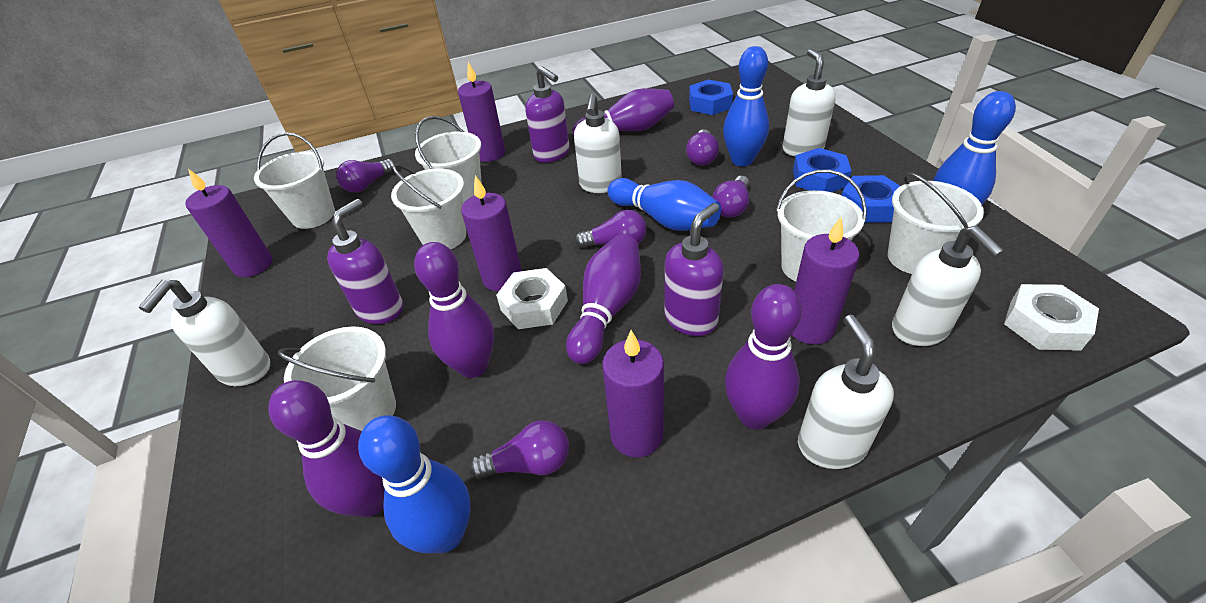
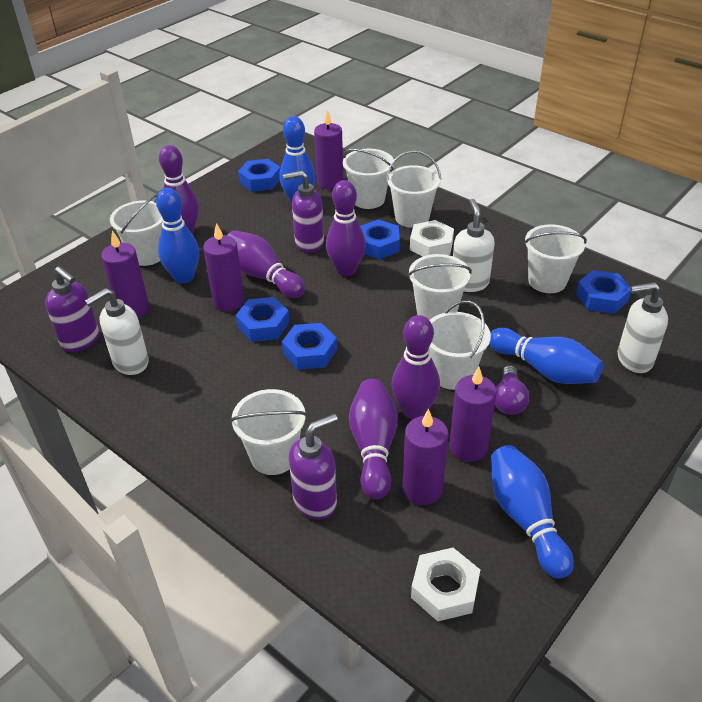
blue nut: 3 -> 5
purple light bulb: 5 -> 1
white bucket: 6 -> 7
white soap dispenser: 5 -> 3

